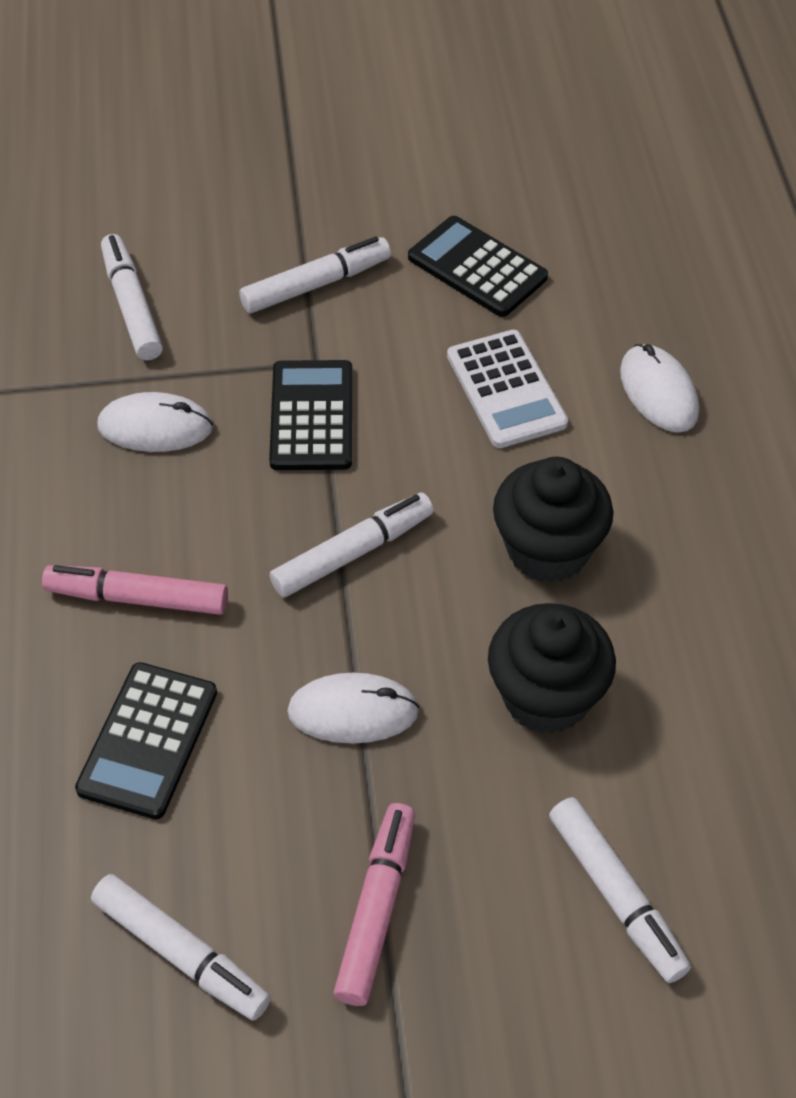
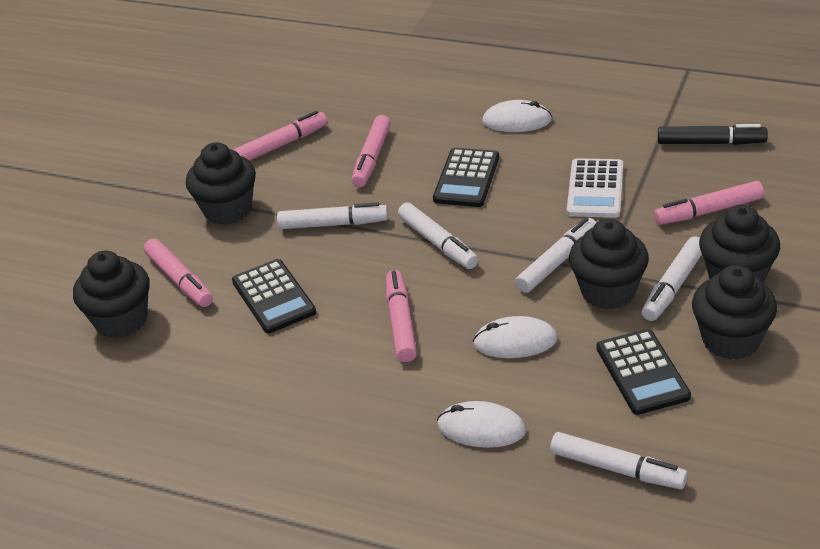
black cupcake: 2 -> 5
black marker: 0 -> 1
pink marker: 2 -> 5

